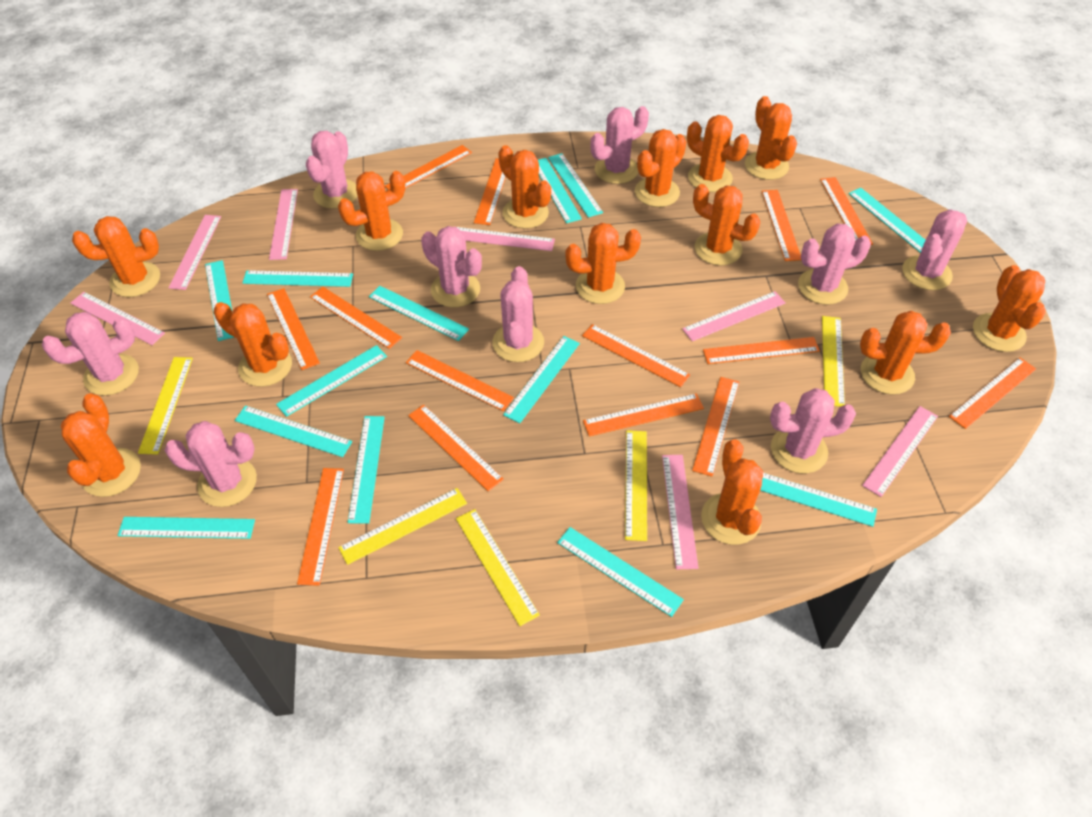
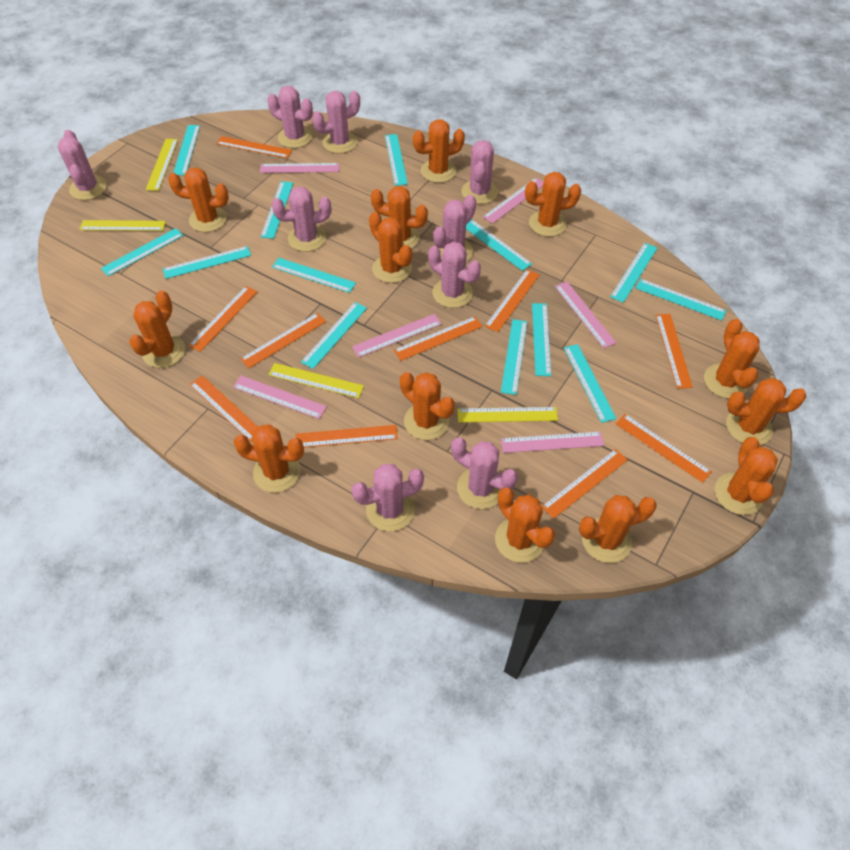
orange ruler: 14 -> 10
pink ruler: 7 -> 6
yellow ruler: 5 -> 4

